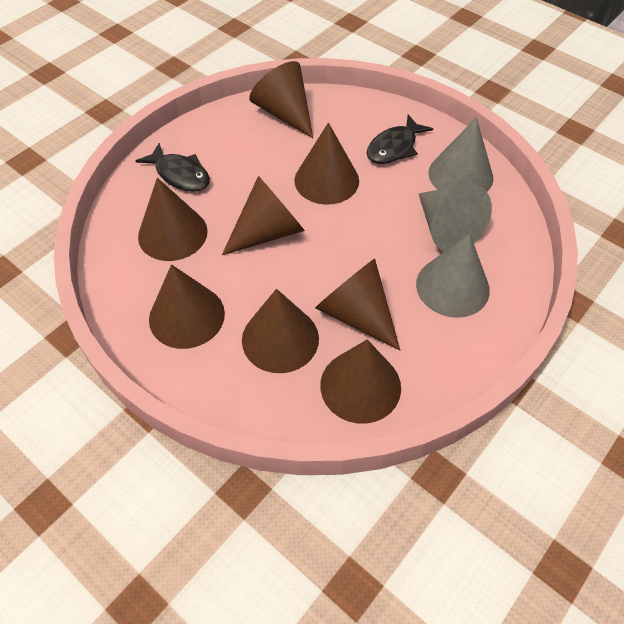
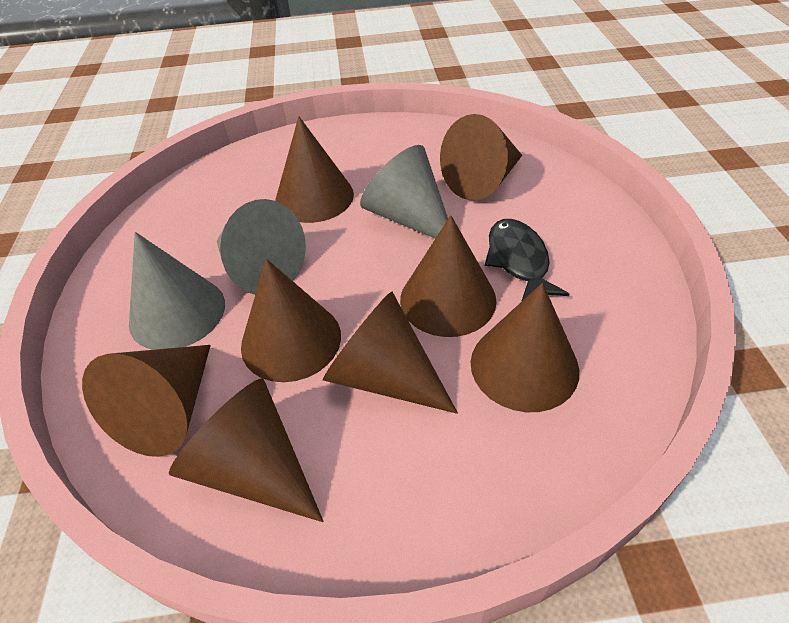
black fish: 2 -> 1

